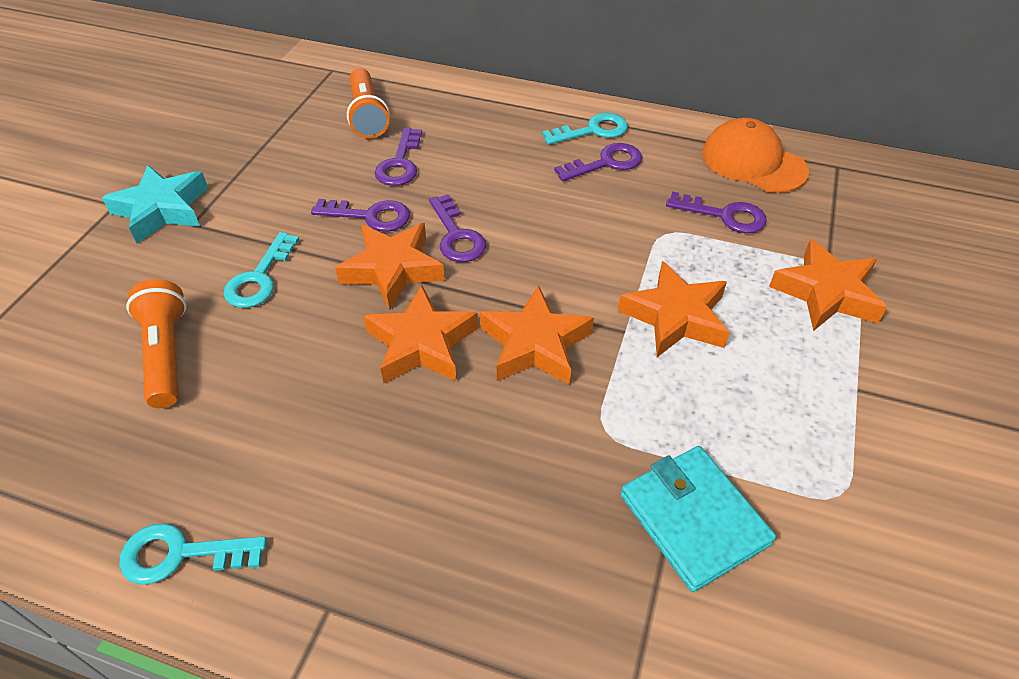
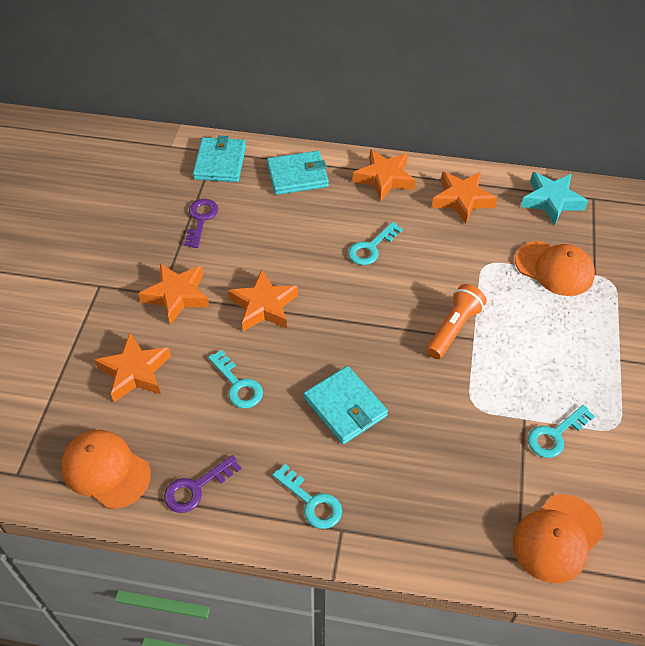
orange cap: 1 -> 3
orange flashlight: 2 -> 1
purple key: 5 -> 2
turquoise key: 3 -> 4
turquoise wallet: 1 -> 3

